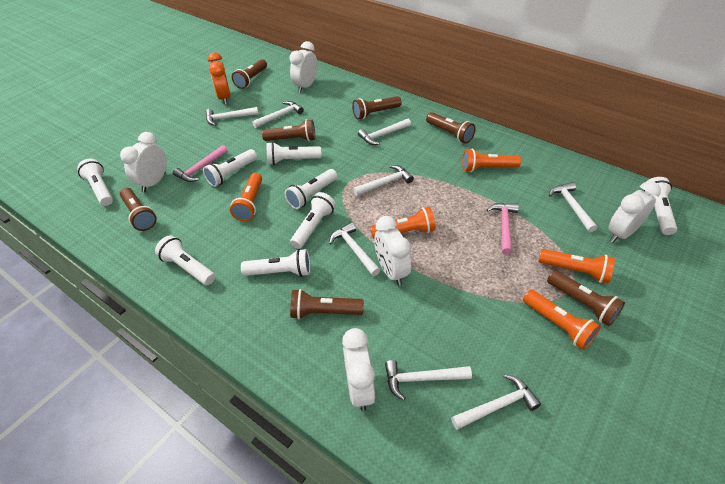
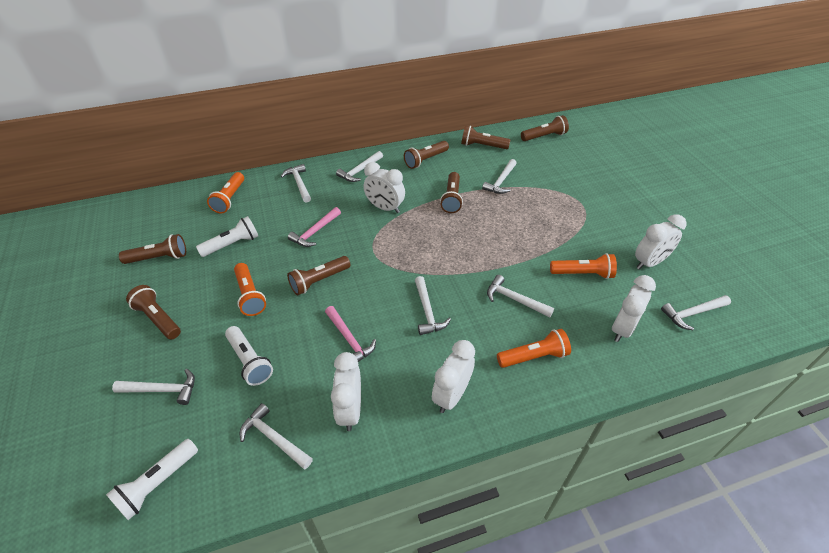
orange clock: 1 -> 0
orange flashlight: 5 -> 4
white flashlight: 8 -> 3

